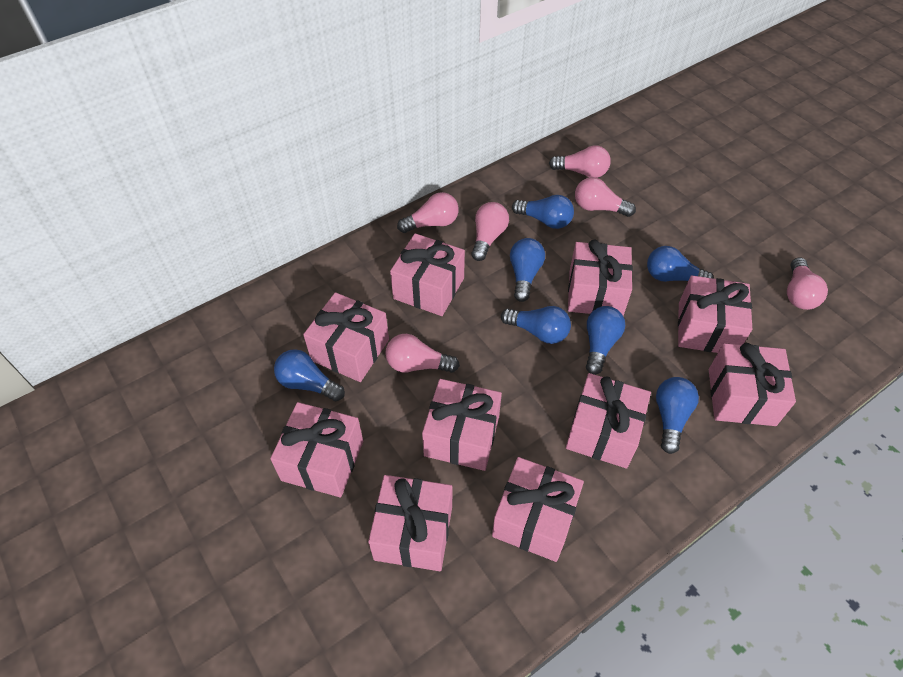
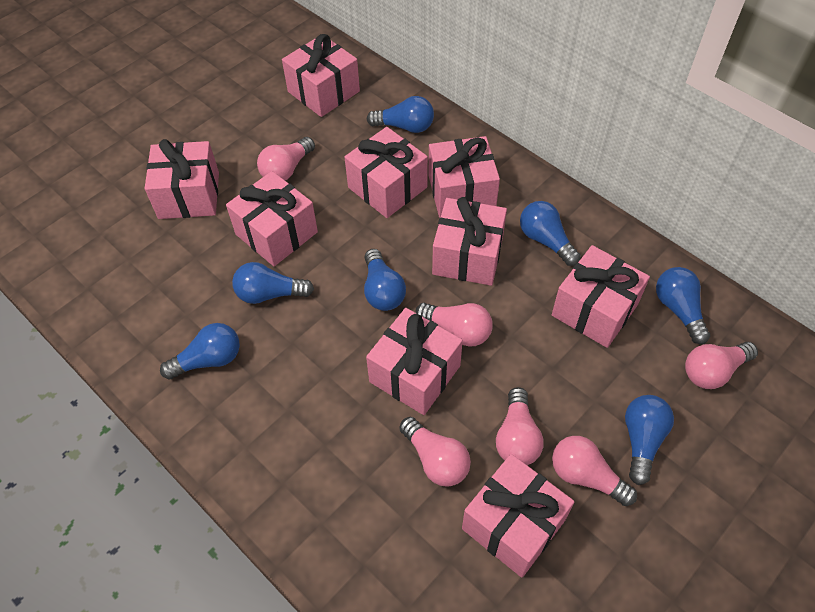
pink gift: 10 -> 9

